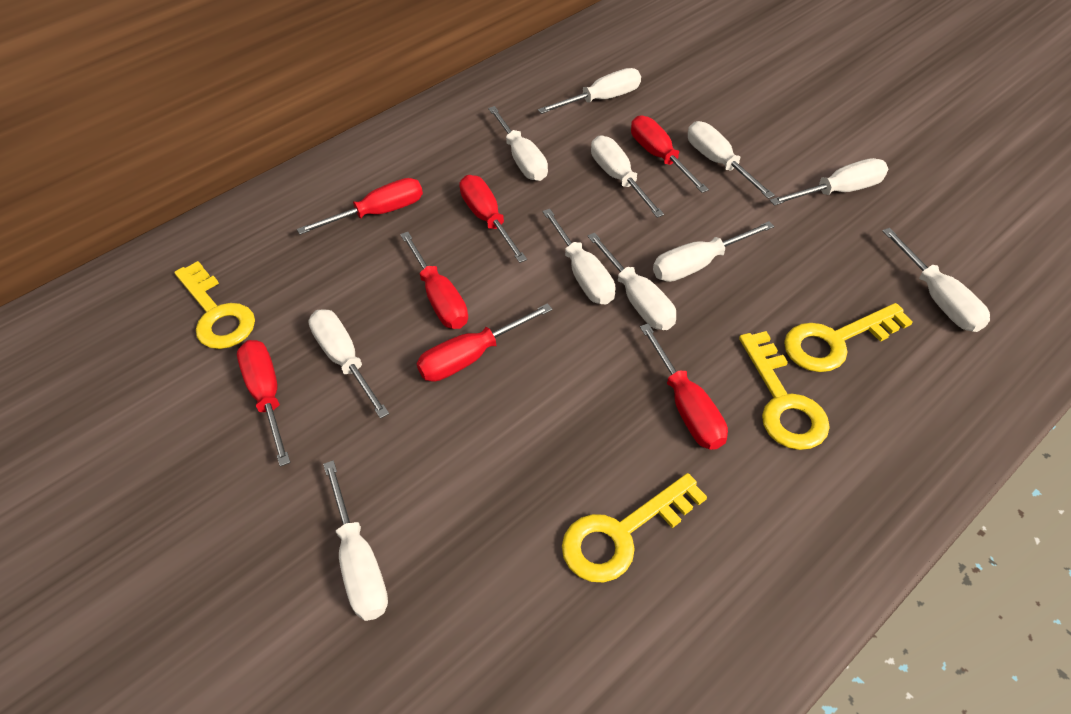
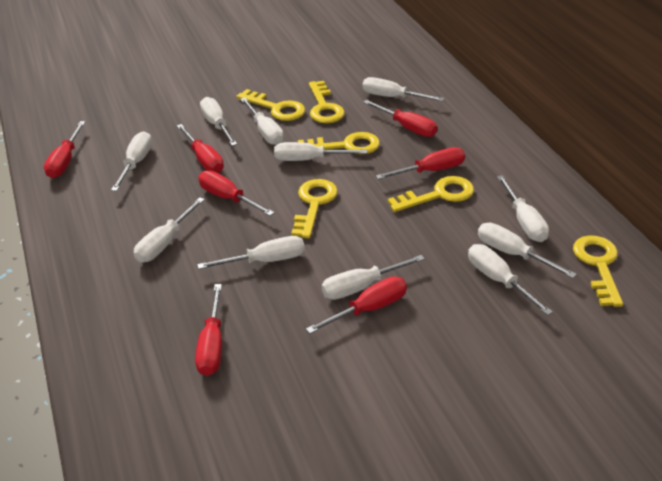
yellow key: 4 -> 6

